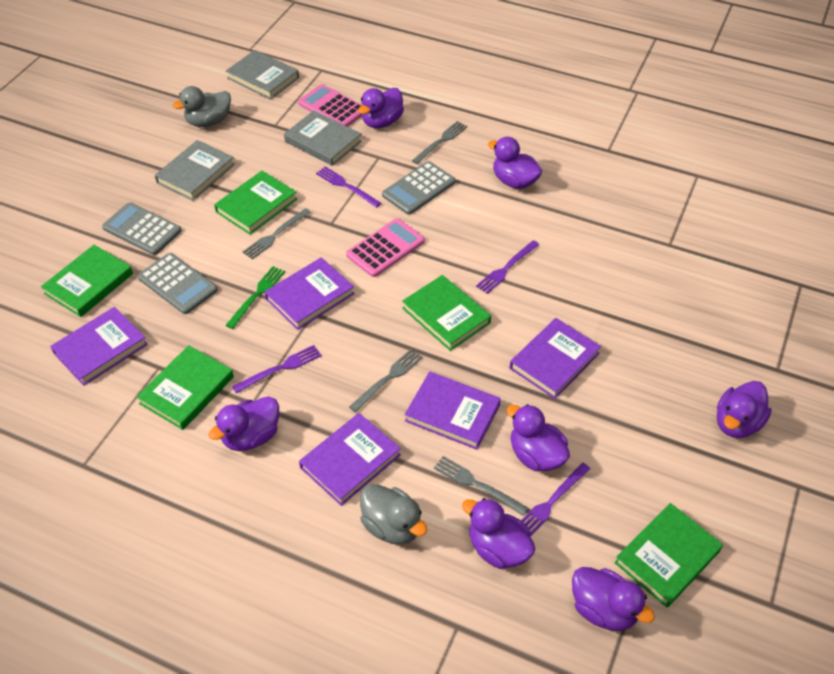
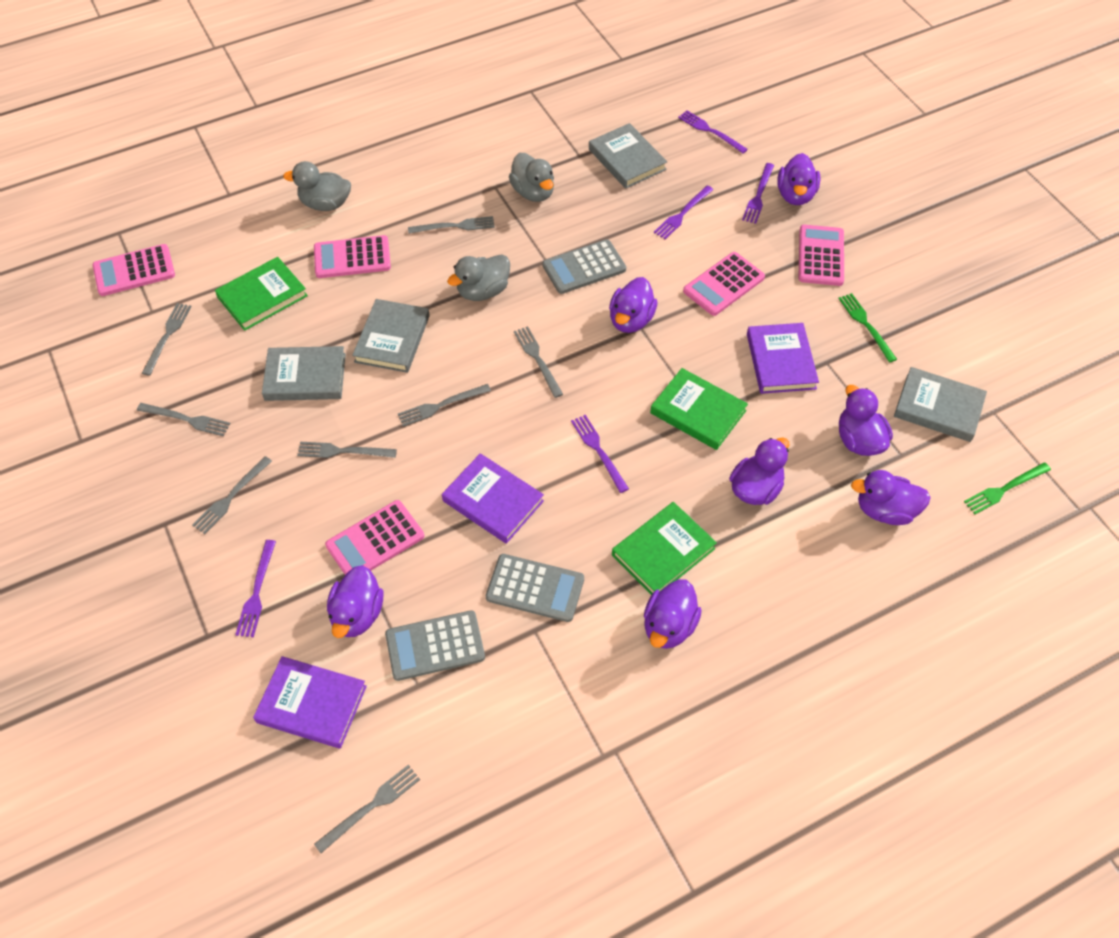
green book: 5 -> 3
green fork: 1 -> 2
grey book: 3 -> 4
grey duck: 2 -> 3
grey fork: 4 -> 8
pink calculator: 2 -> 5
purple book: 5 -> 3
purple fork: 4 -> 5

